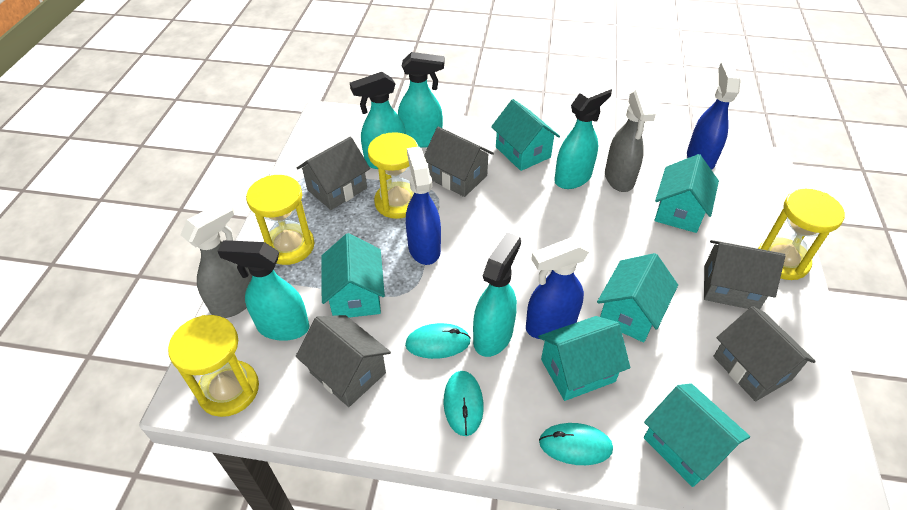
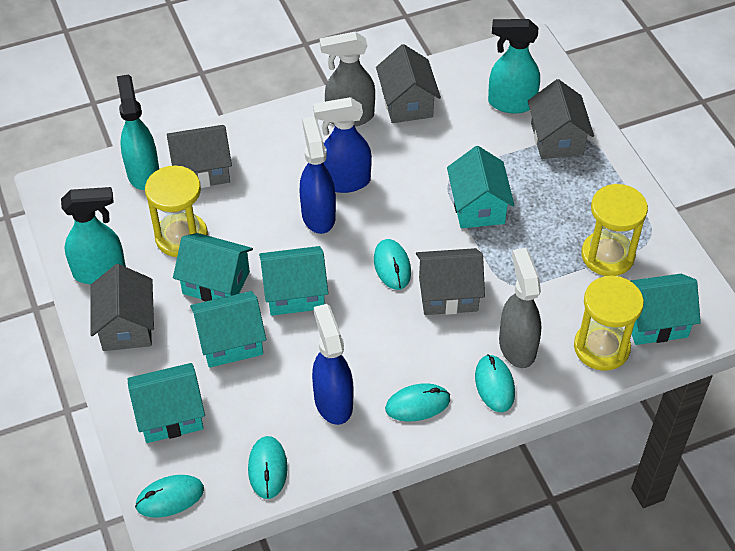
turquoise mouse: 3 -> 5
turquoise spray bottle: 5 -> 3
yellow hourglass: 4 -> 3

